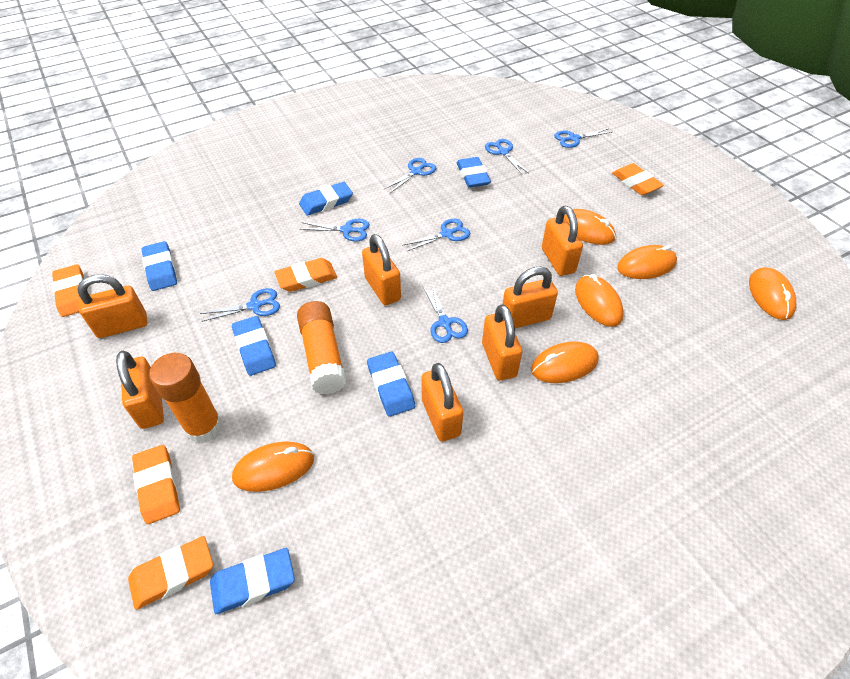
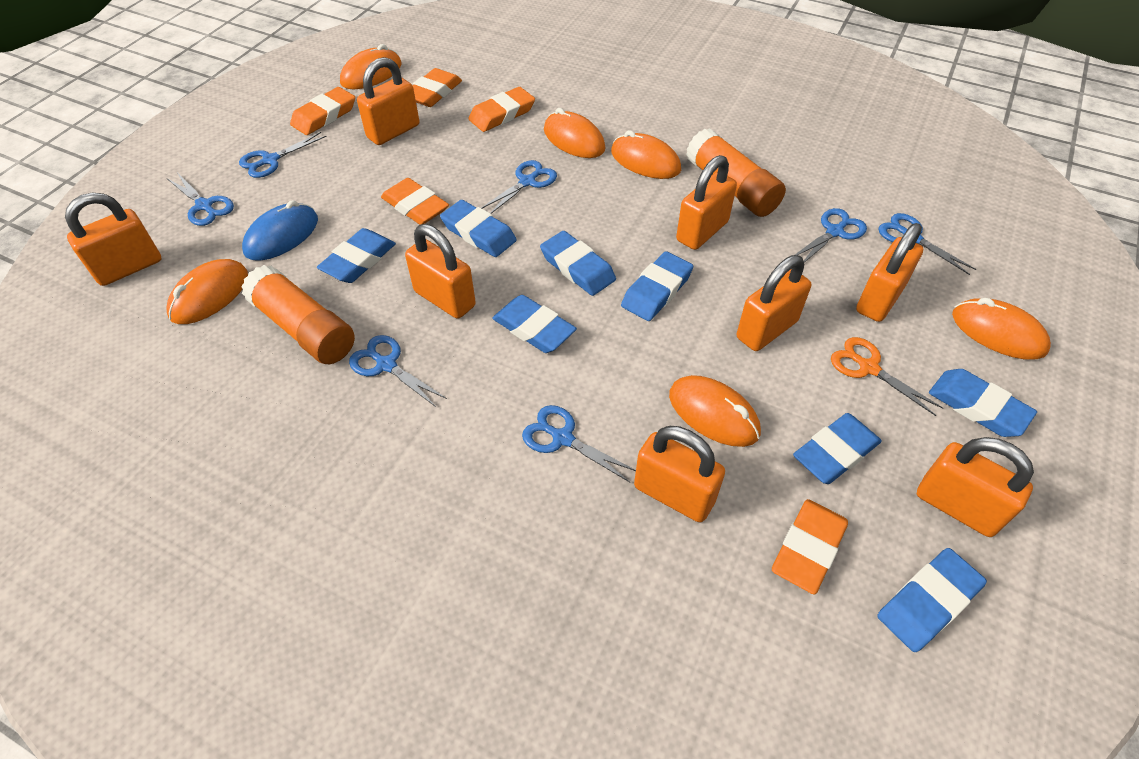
blue eraser: 6 -> 8
blue mouse: 0 -> 1
orange padlock: 7 -> 8
orange scissors: 0 -> 1

